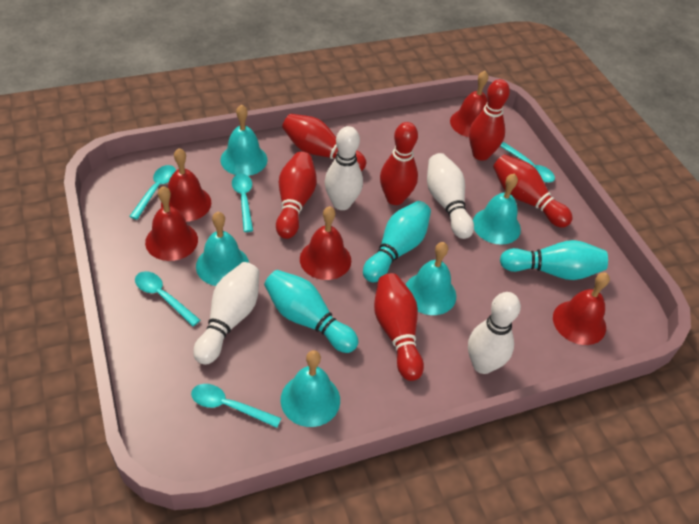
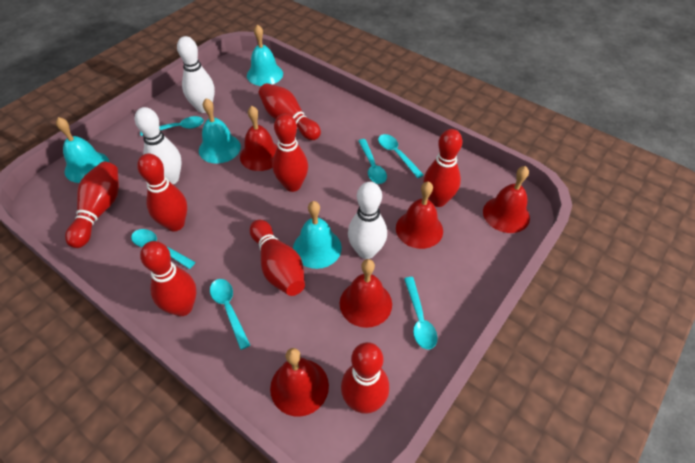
red bowling pin: 6 -> 8
turquoise bell: 5 -> 4
turquoise bowling pin: 3 -> 0
turquoise spoon: 5 -> 6
white bowling pin: 4 -> 3

